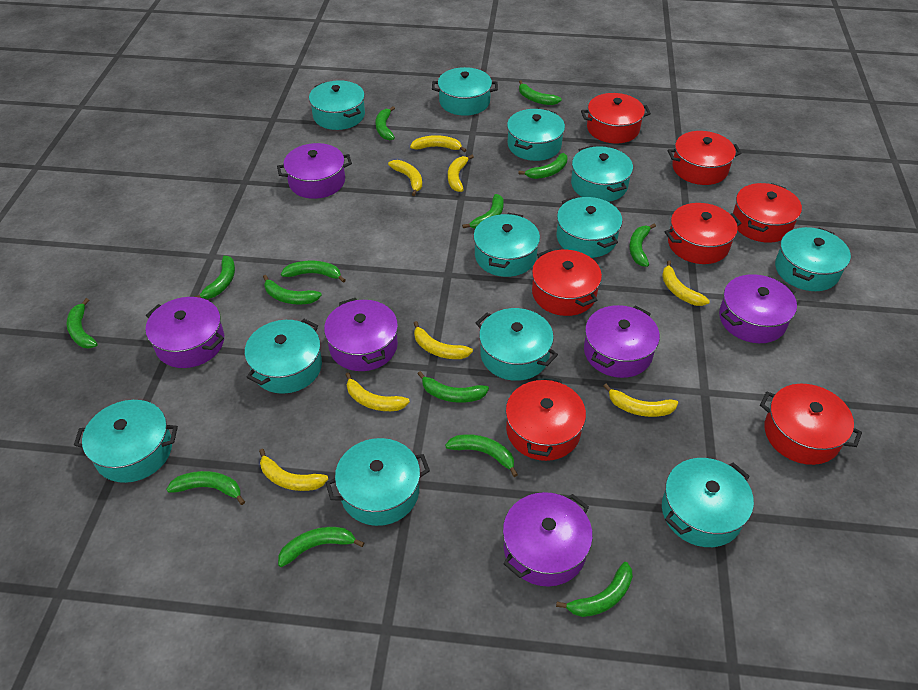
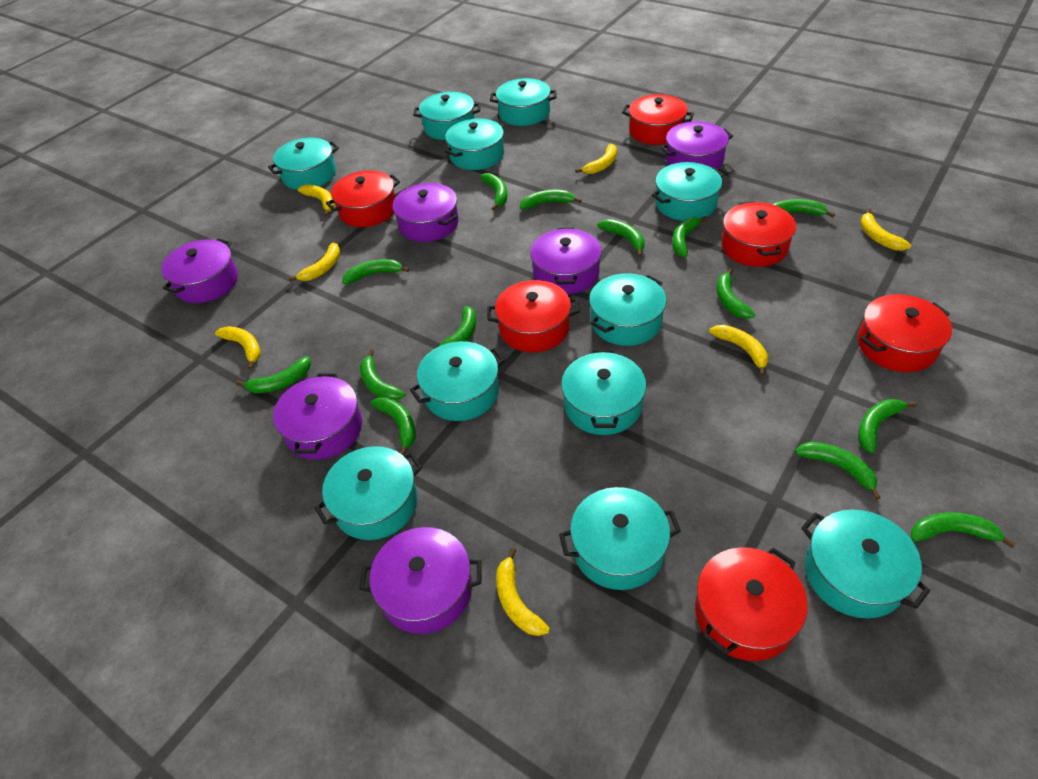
red pot: 7 -> 6
turquoise pot: 12 -> 11
yellow banana: 8 -> 7

